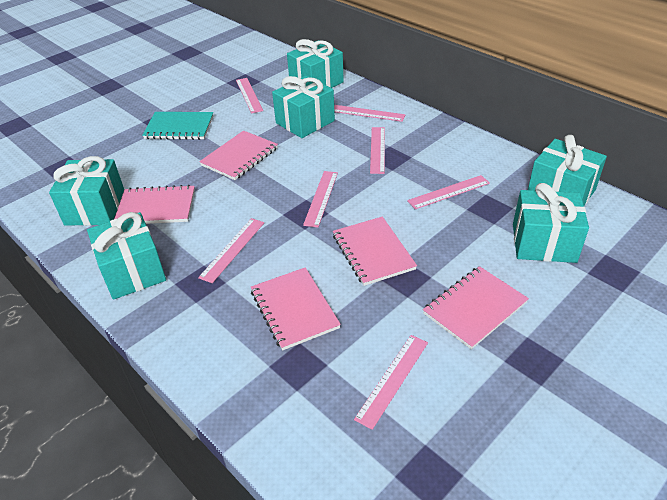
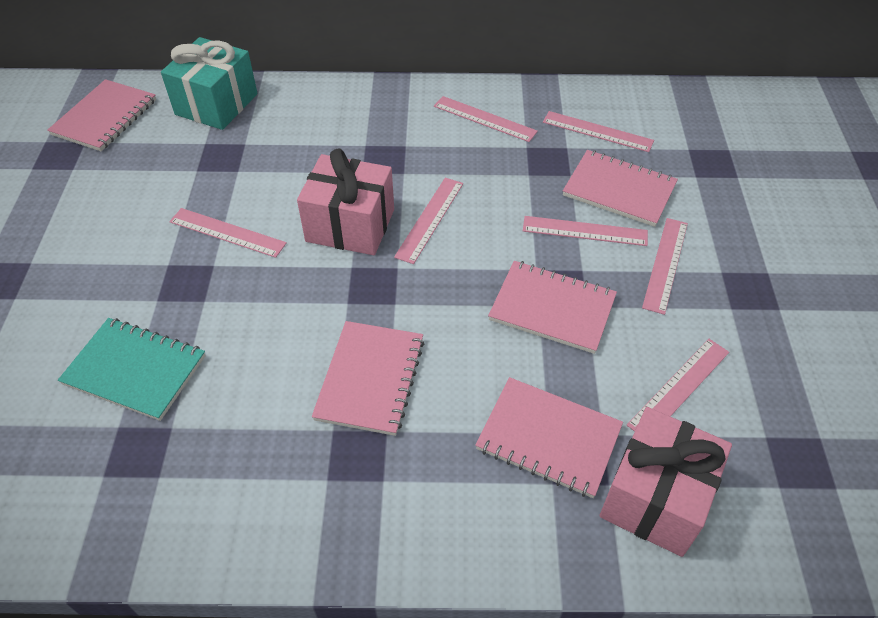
pink gift: 0 -> 2
turquoise gift: 6 -> 1

